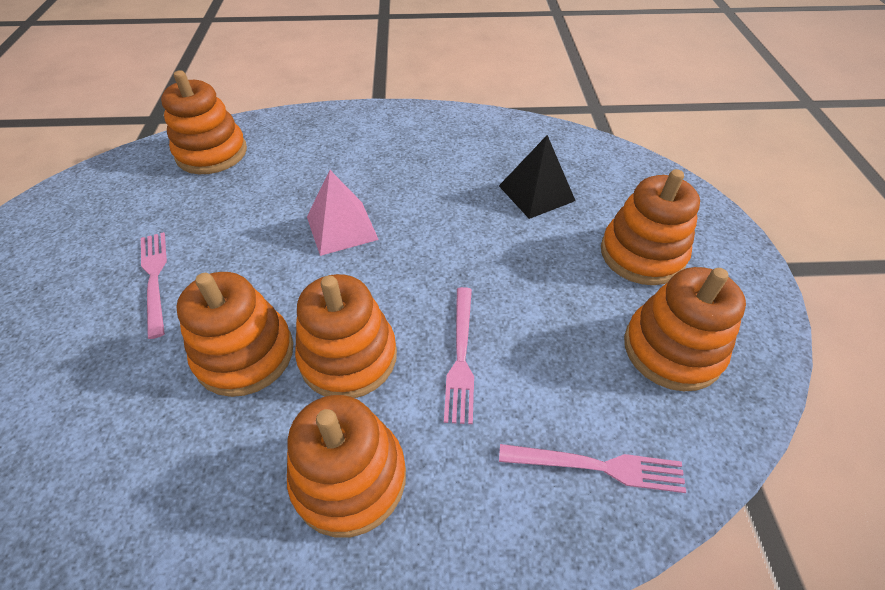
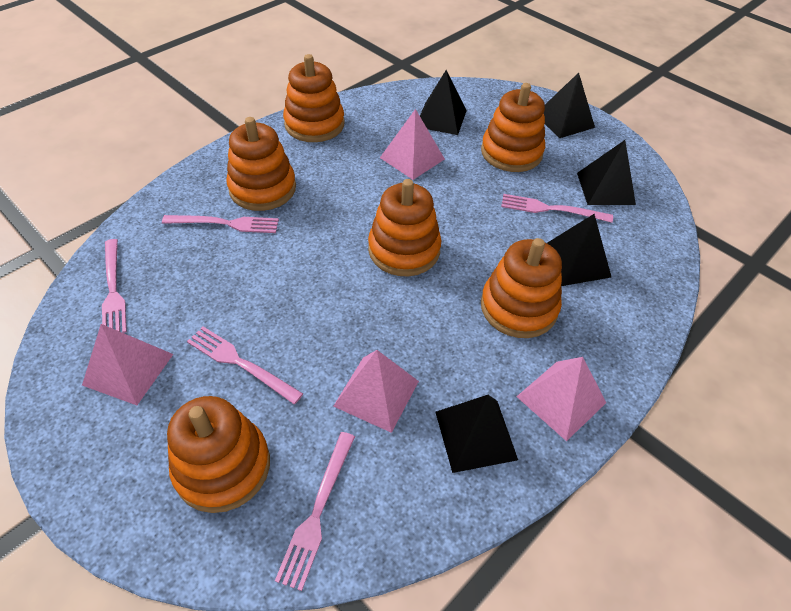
black pyramid: 1 -> 5
pink fork: 3 -> 5
pink pyramid: 1 -> 4

